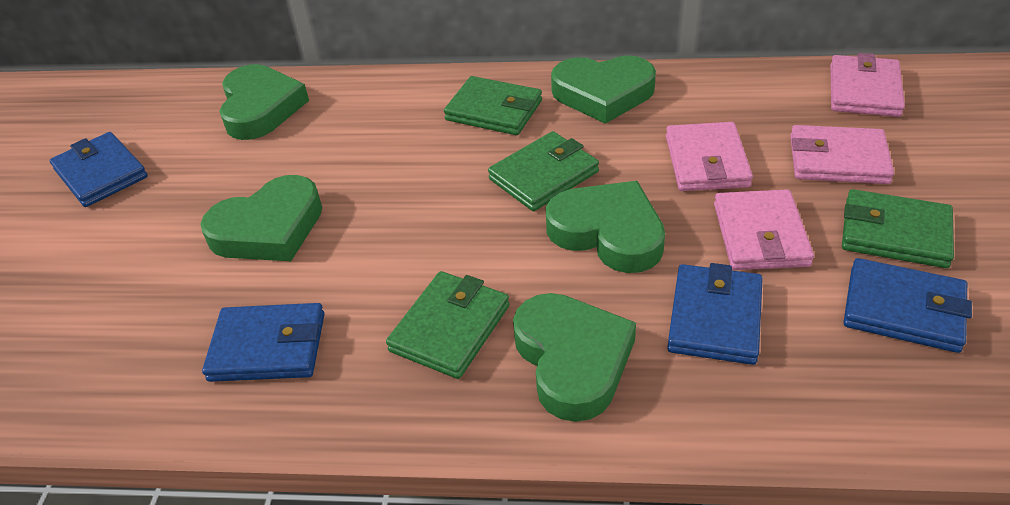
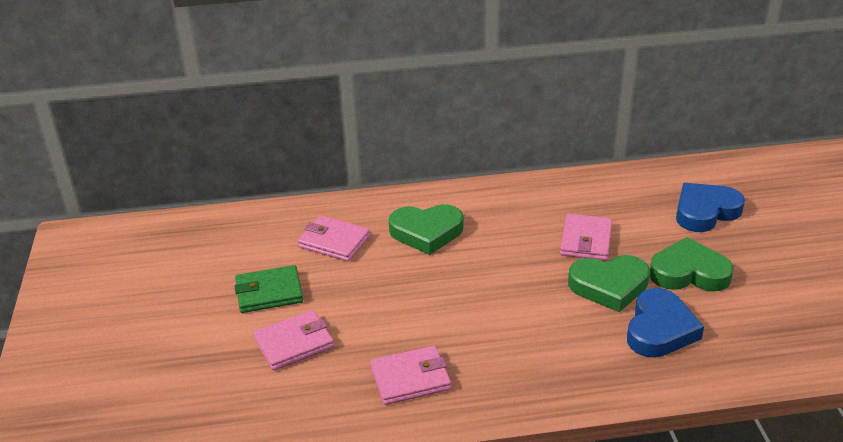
blue heart: 0 -> 2
blue wallet: 4 -> 0
green heart: 5 -> 3
green wallet: 4 -> 1

